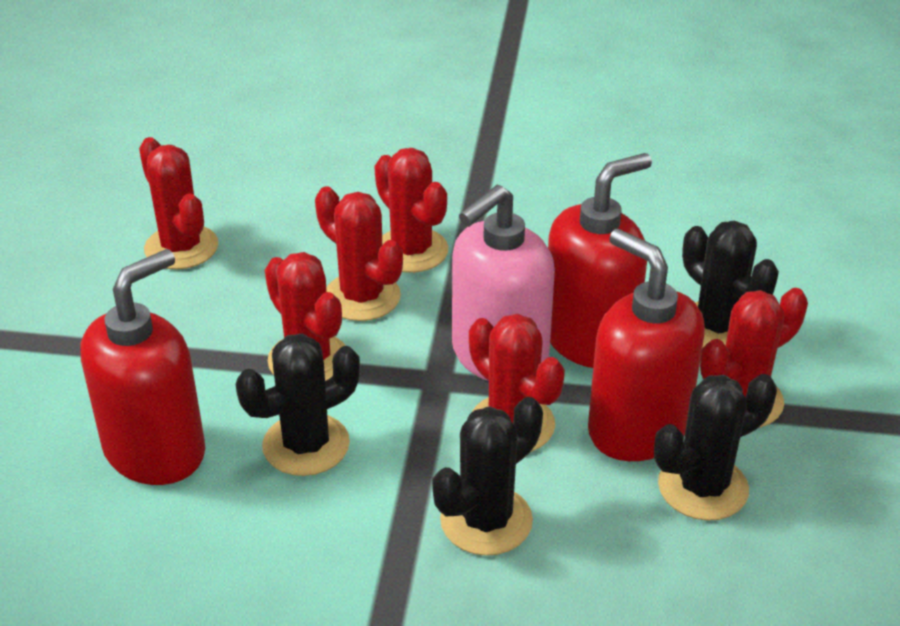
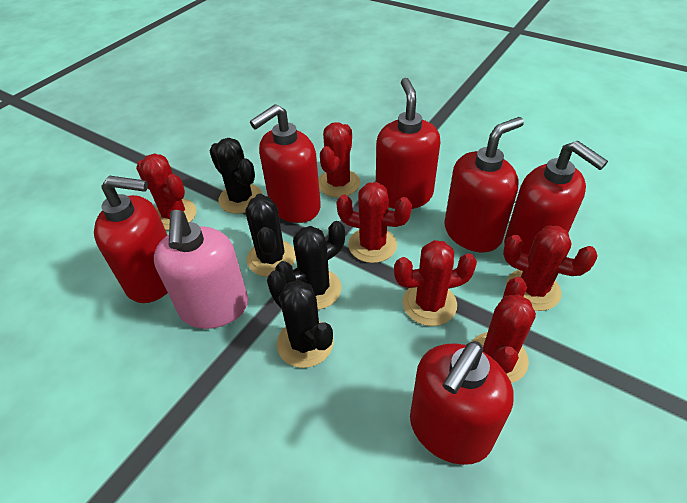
red soap dispenser: 3 -> 6

